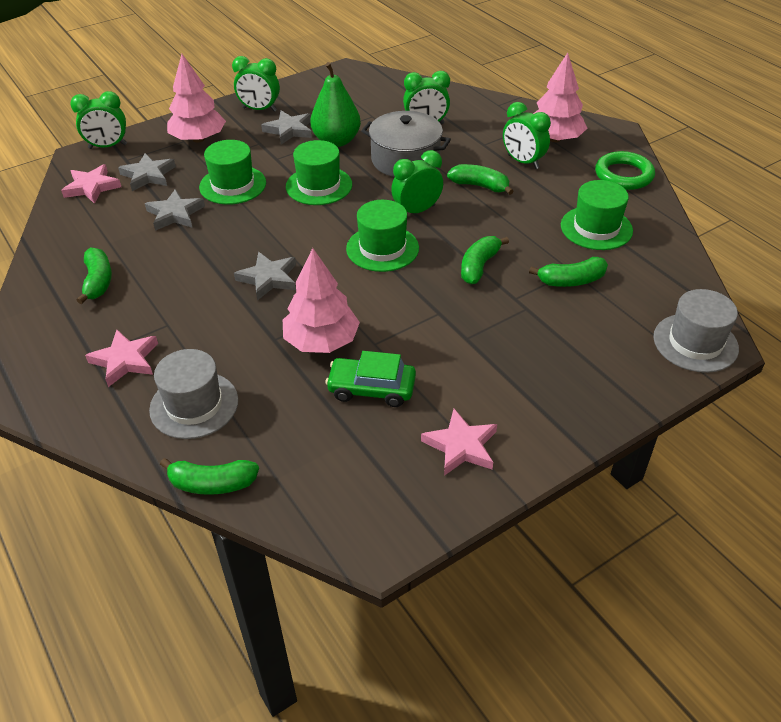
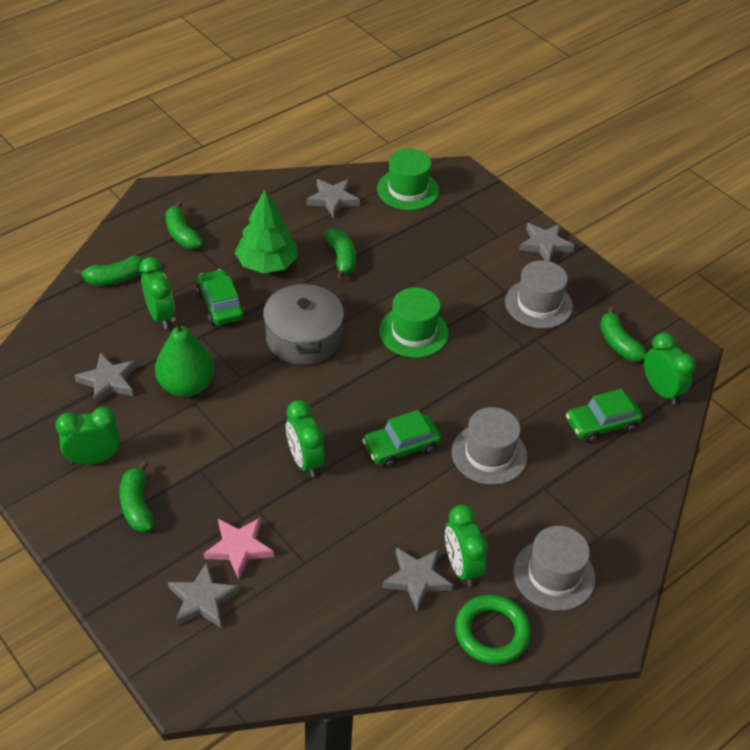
green car: 1 -> 3
green hat: 4 -> 2
green tree: 0 -> 1
grey hat: 2 -> 3
grey star: 4 -> 5
pink star: 3 -> 1
pink tree: 3 -> 0

